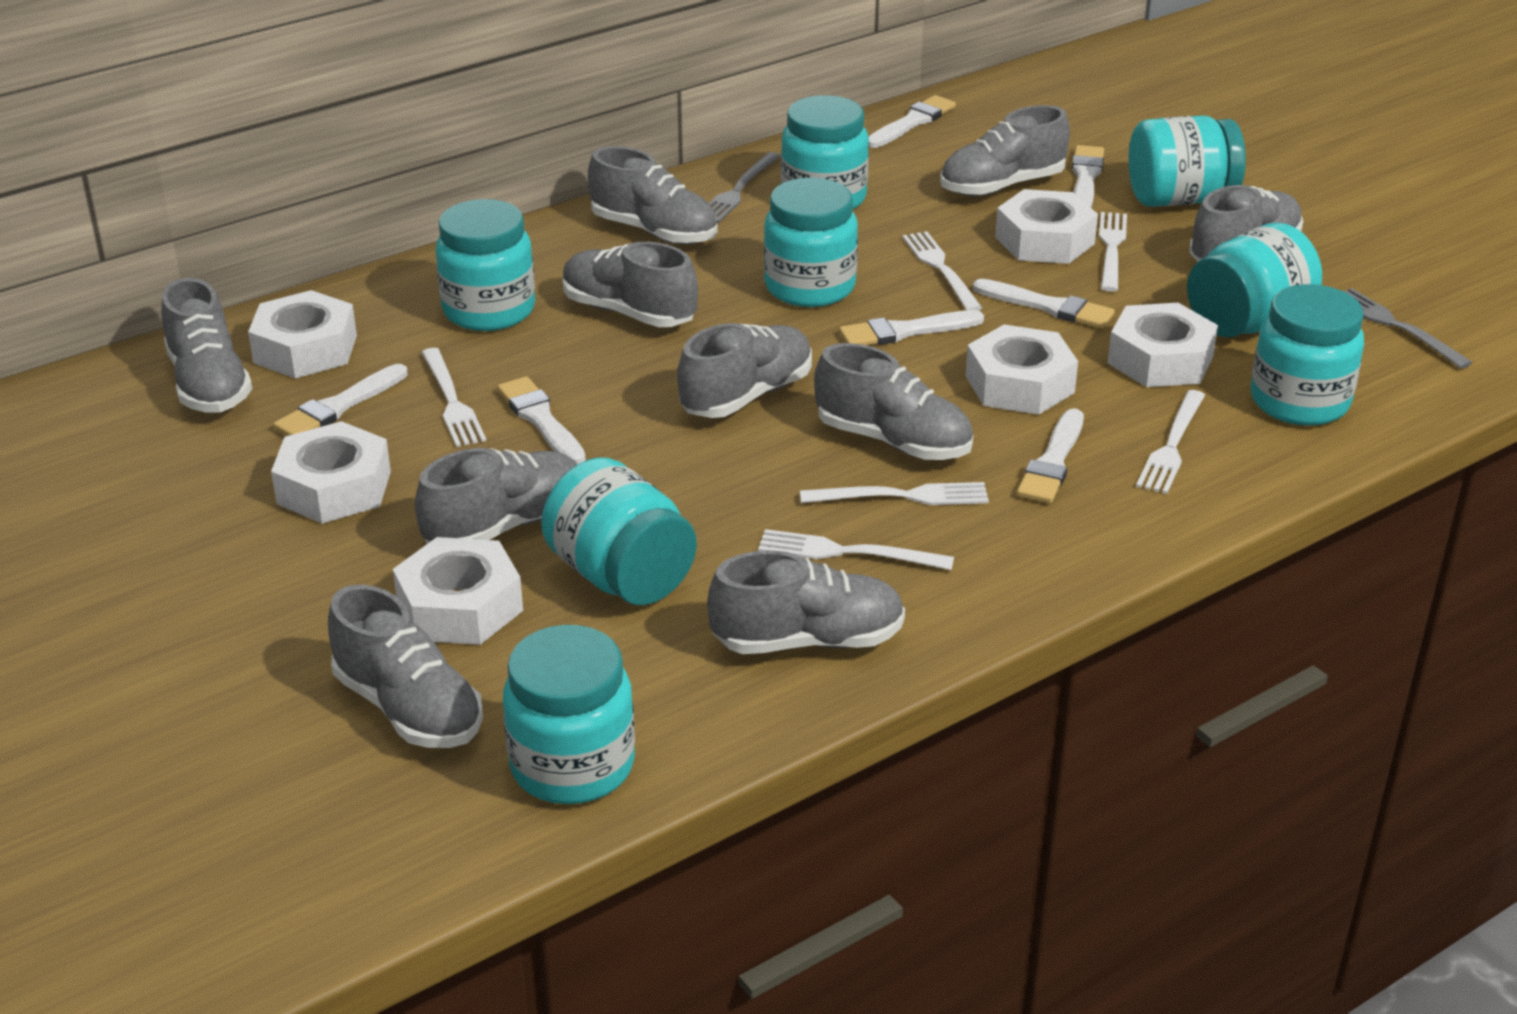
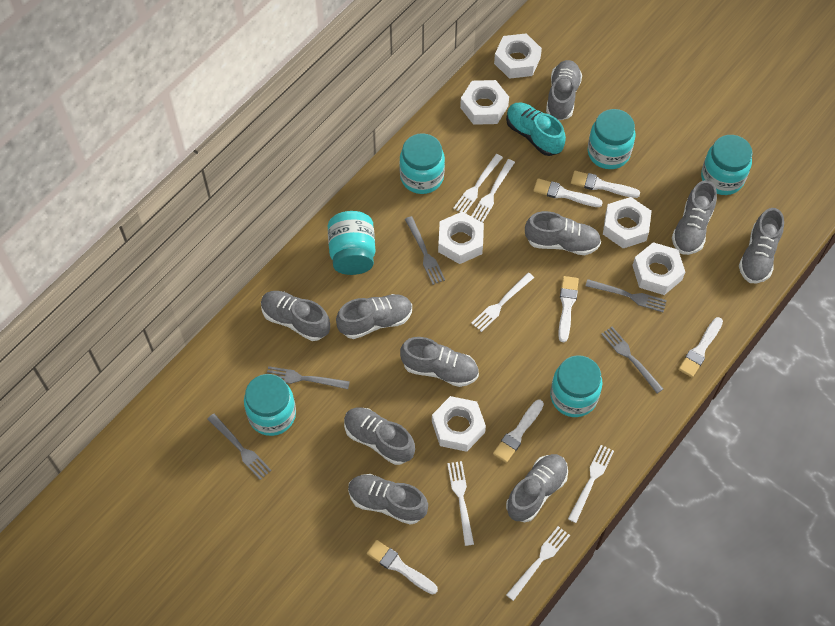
grey fork: 2 -> 5
turquoise jar: 8 -> 6
turquoise shoe: 0 -> 1
white brush: 7 -> 6

